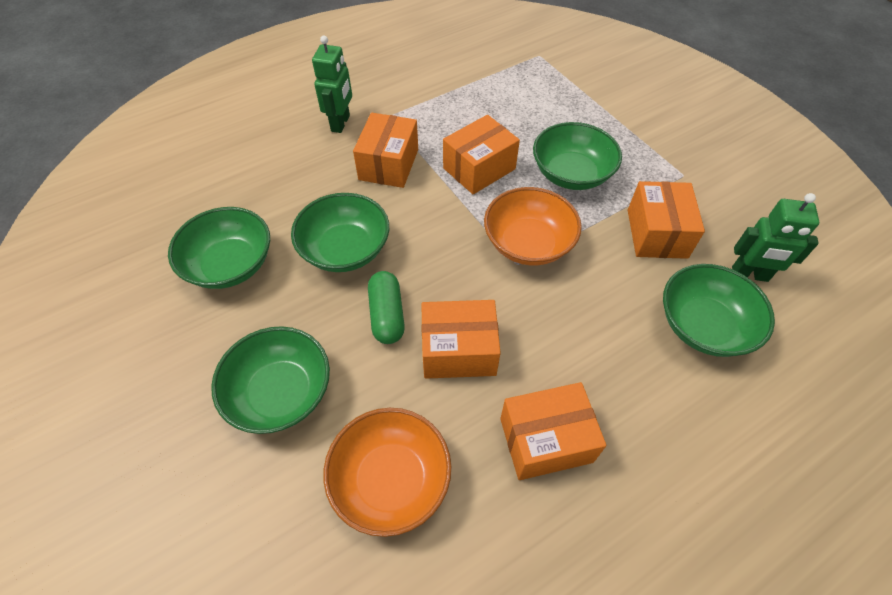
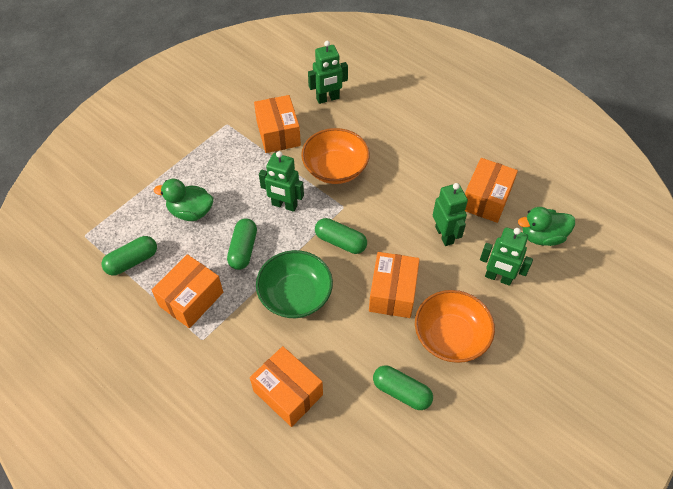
green bowl: 5 -> 1
green capsule: 1 -> 4
green duck: 0 -> 2
green robot: 2 -> 4

